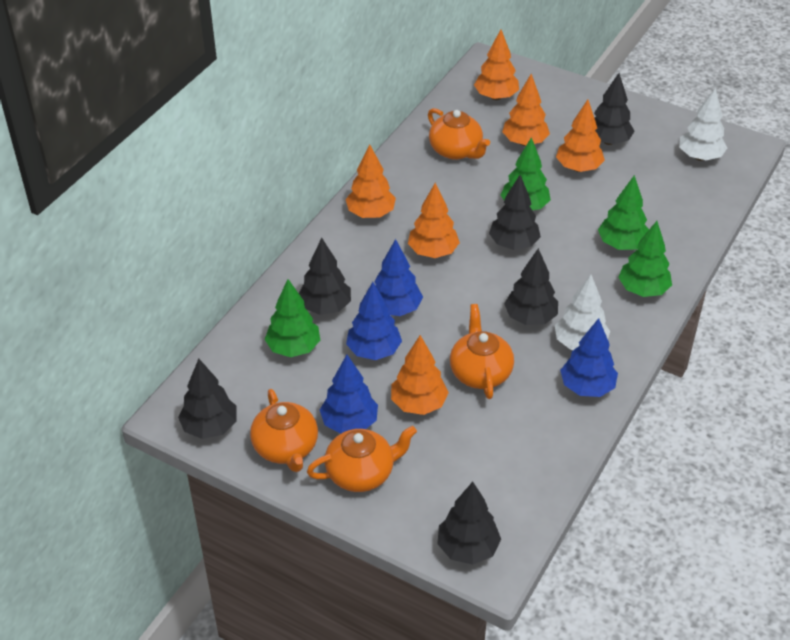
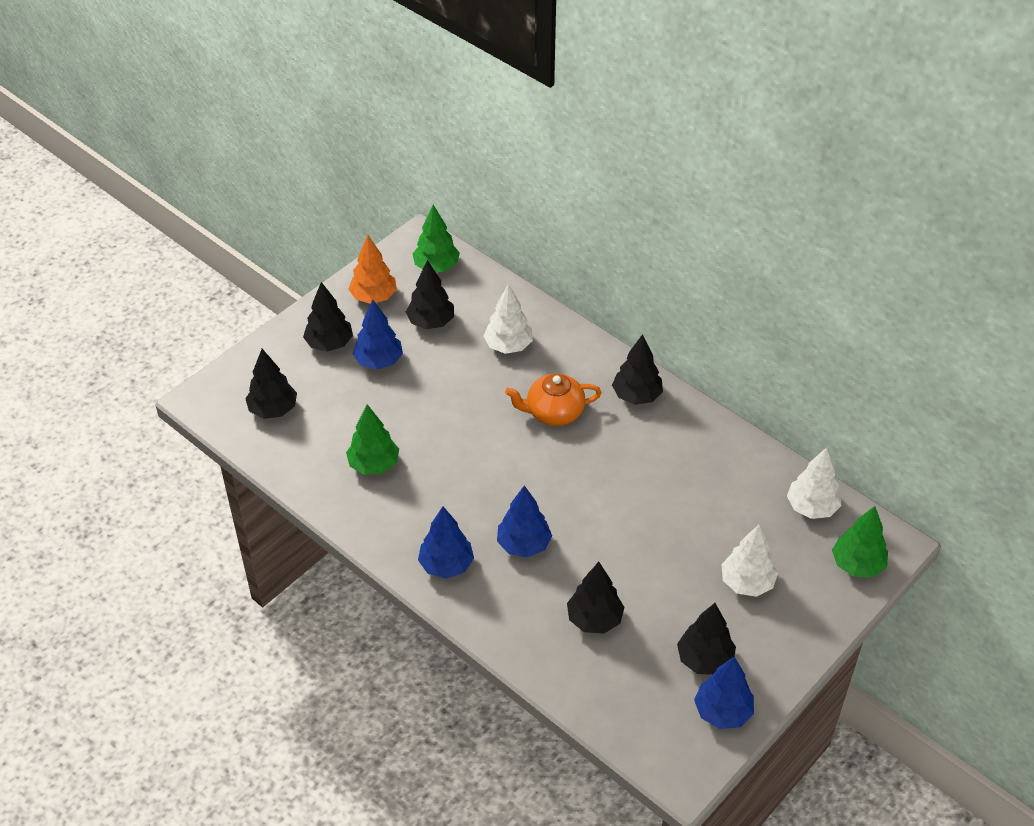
green tree: 4 -> 3
orange teapot: 4 -> 1
orange tree: 6 -> 1
white tree: 2 -> 3

